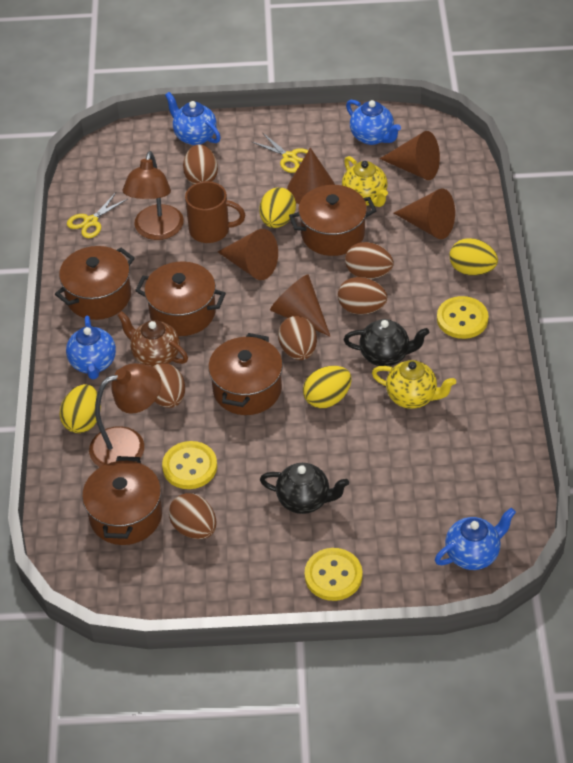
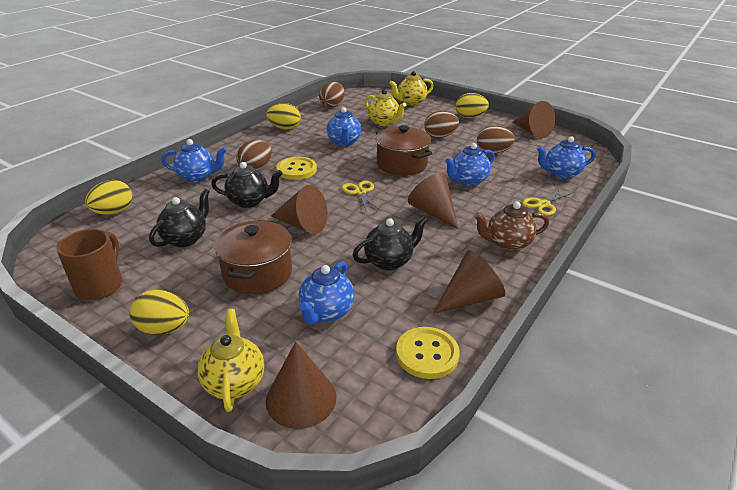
black teapot: 2 -> 3
blue teapot: 4 -> 5
brown egg: 6 -> 4
brown lamp: 2 -> 0
brown pot: 5 -> 2
yellow button: 3 -> 2
yellow teapot: 2 -> 3

